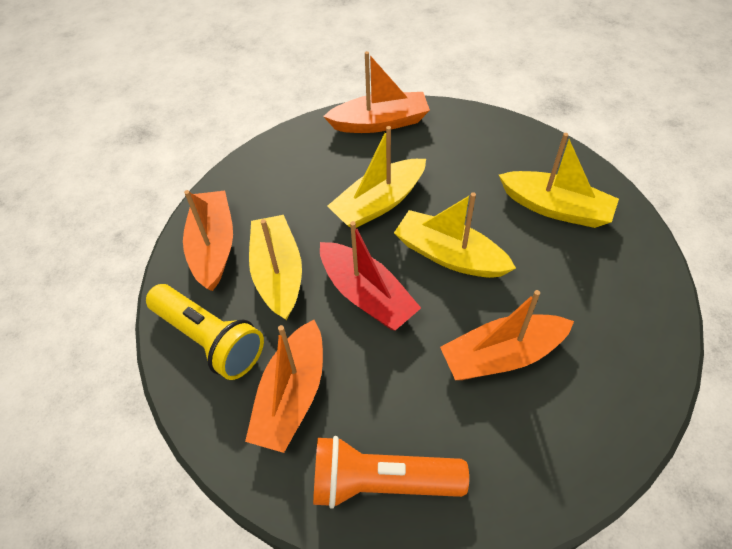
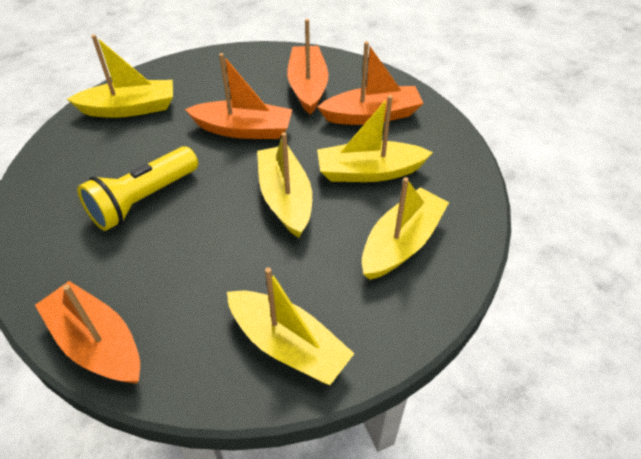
orange flashlight: 1 -> 0
red boat: 1 -> 0
yellow boat: 4 -> 5

